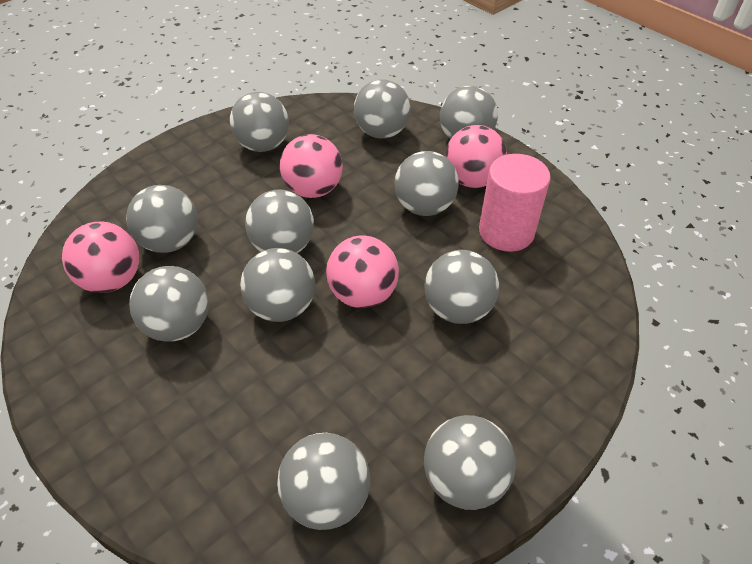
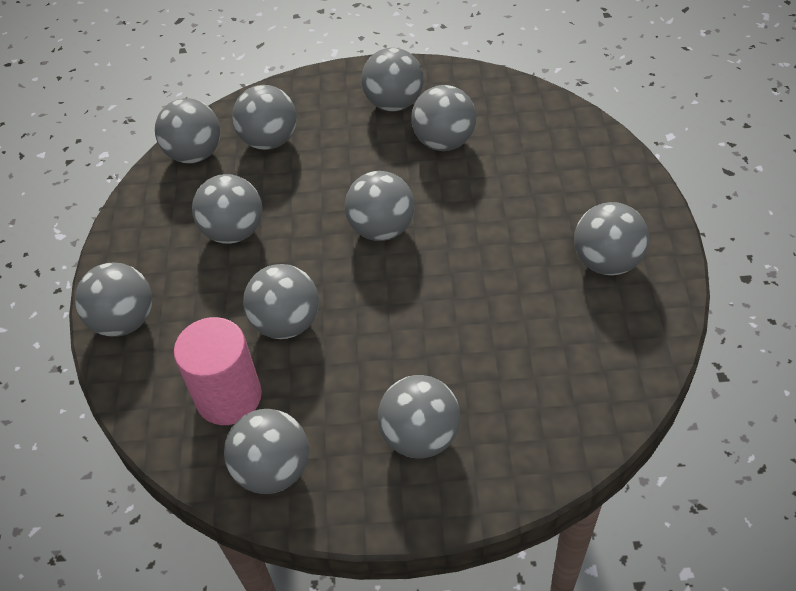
pink ball: 4 -> 0

